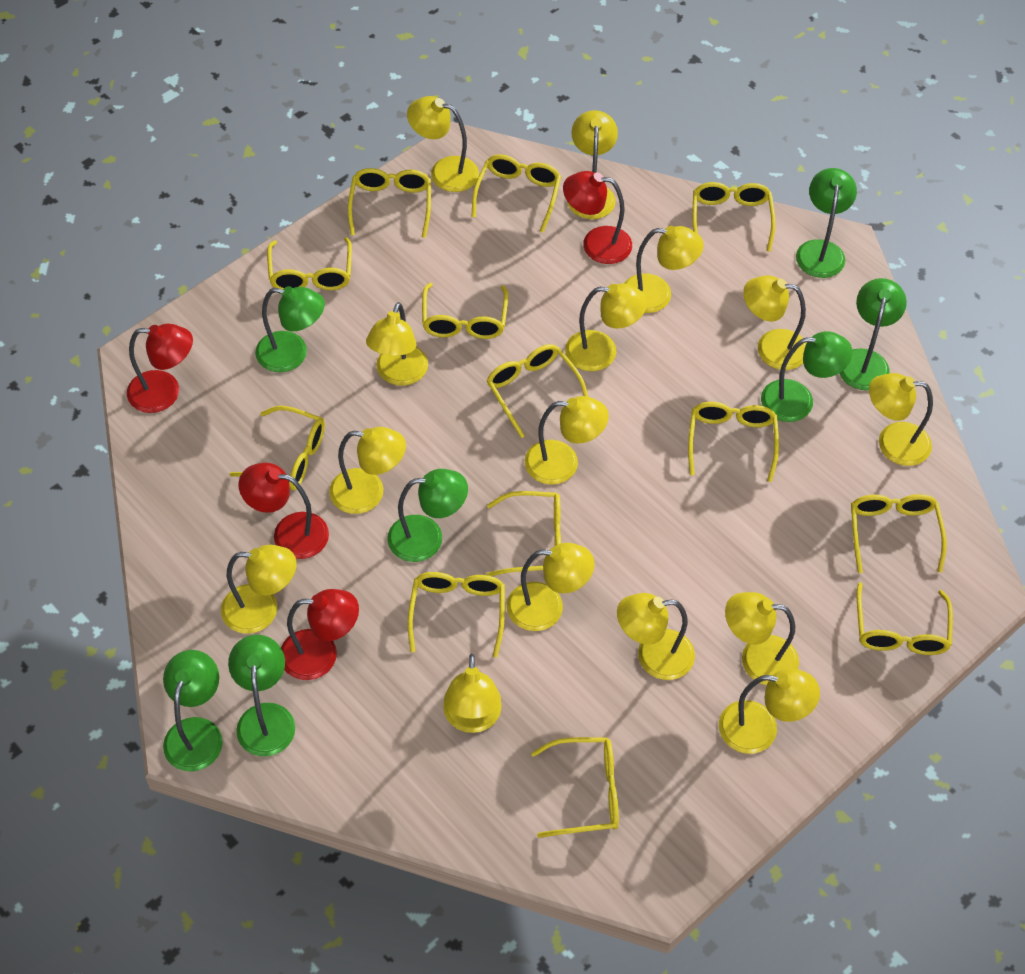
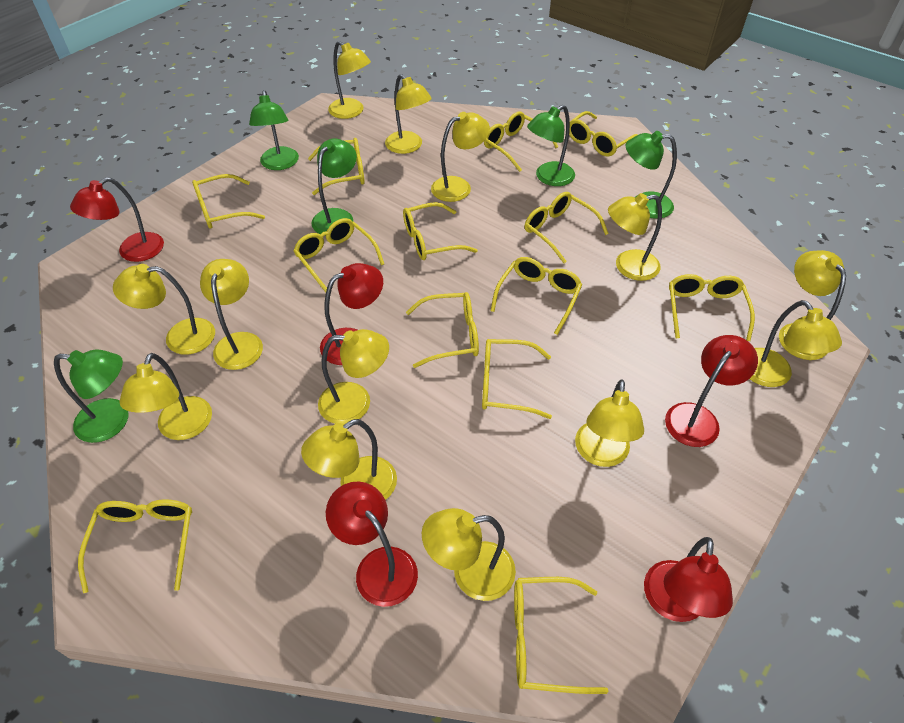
green lamp: 7 -> 5
red lamp: 4 -> 5
yellow lamp: 15 -> 13

